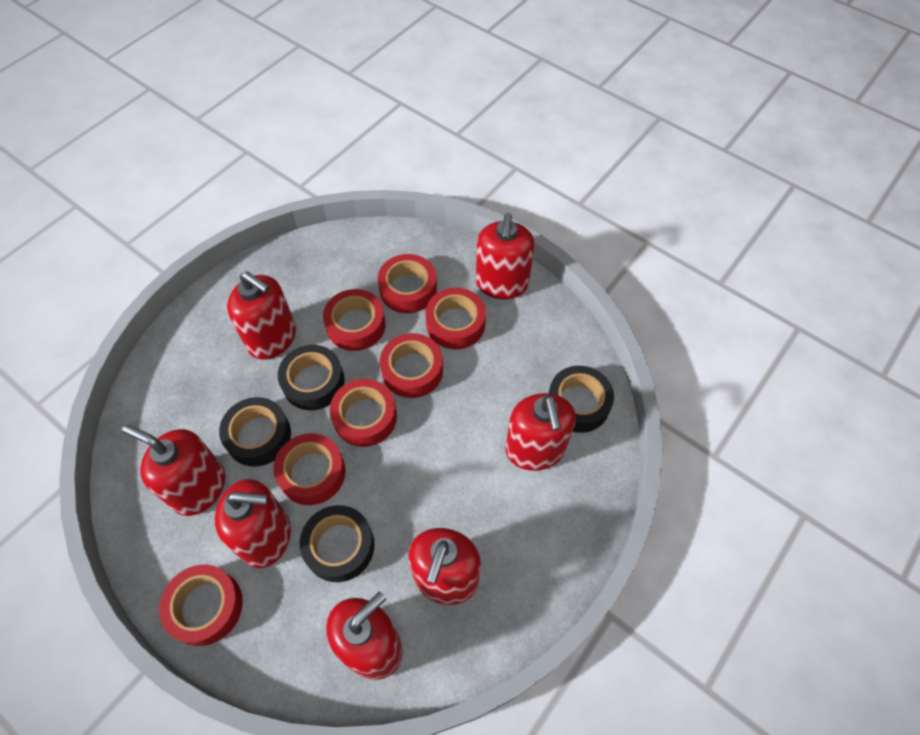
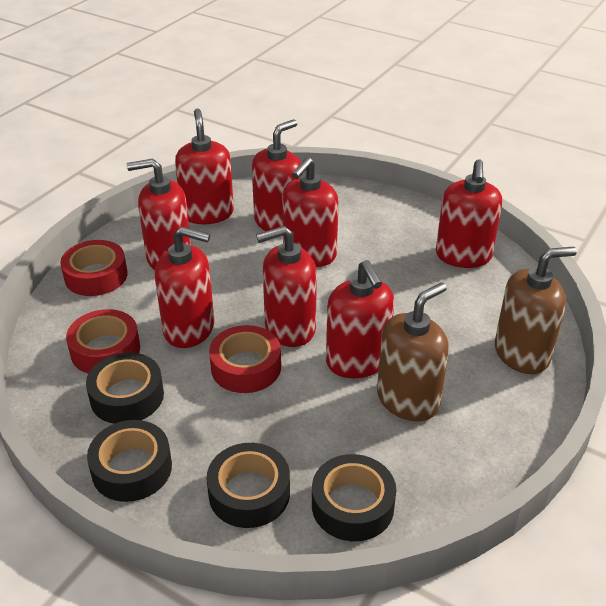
brown soap dispenser: 0 -> 2
red soap dispenser: 7 -> 8
red tape: 7 -> 3

